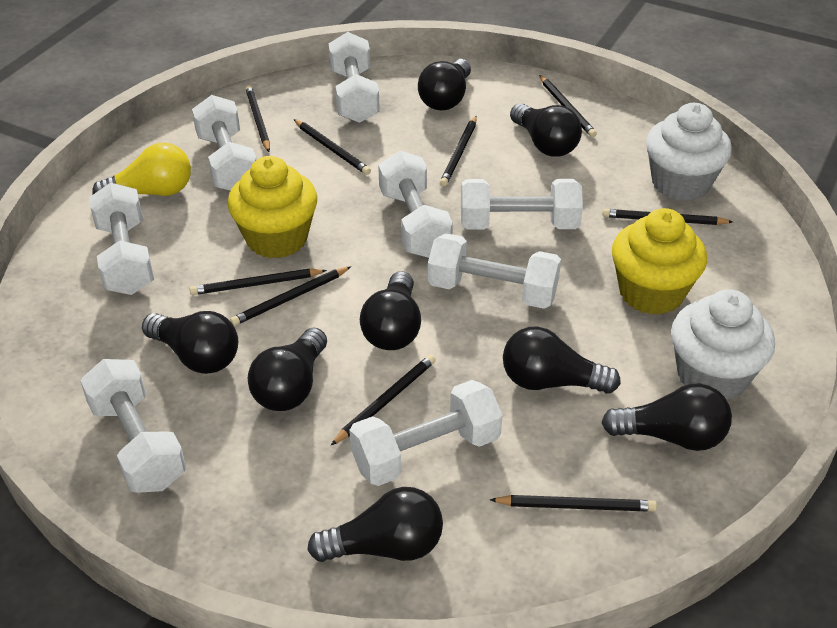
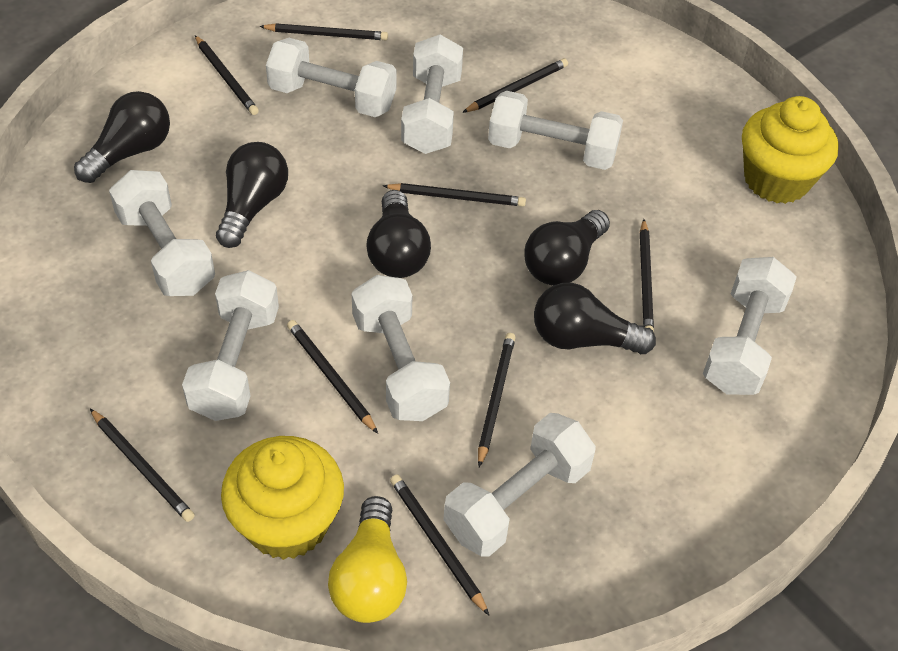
black light bulb: 8 -> 5
white cupcake: 2 -> 0

